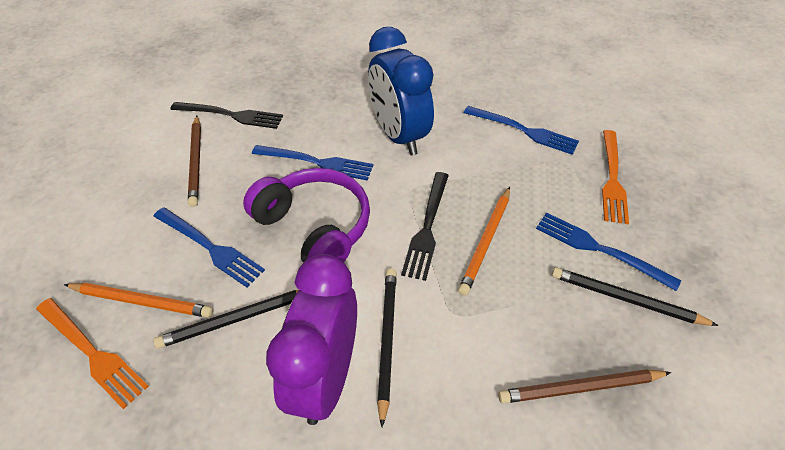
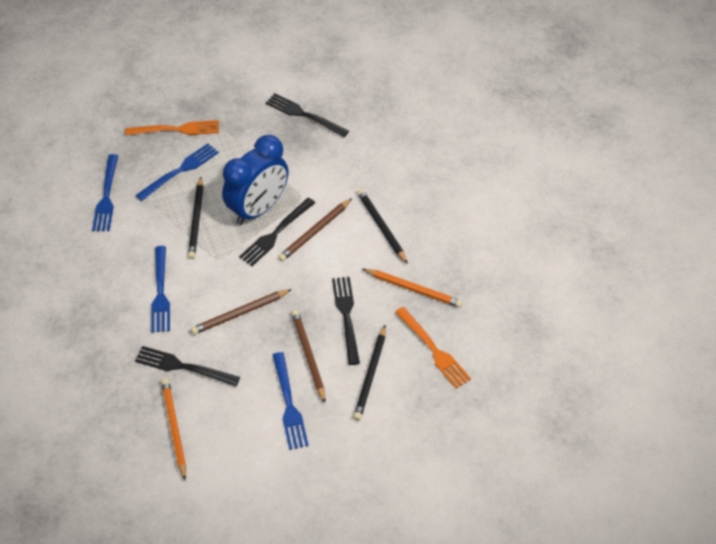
black fork: 2 -> 4
brown pencil: 2 -> 3
purple clock: 1 -> 0
purple headphones: 1 -> 0

